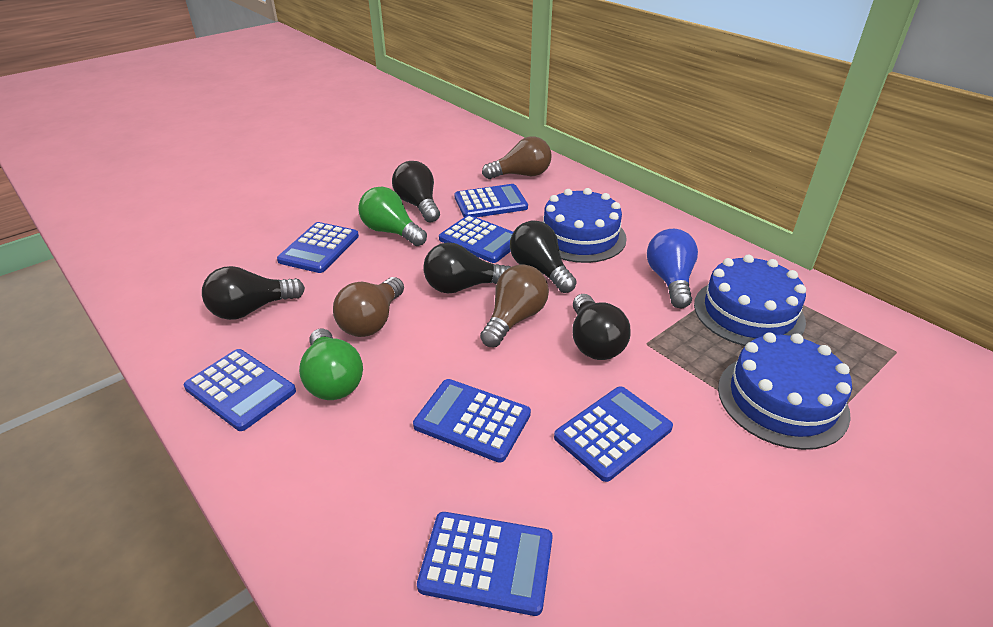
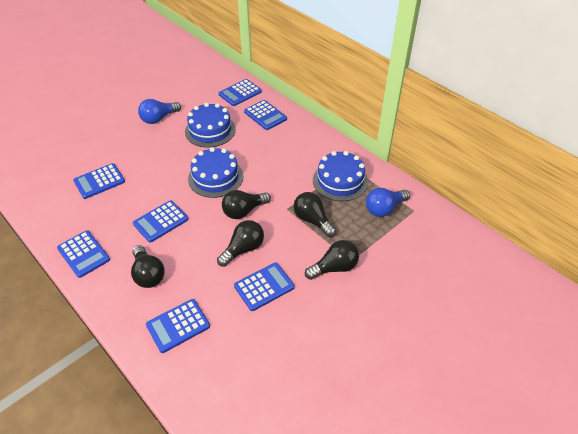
blue light bulb: 1 -> 2
brown light bulb: 3 -> 0
green light bulb: 2 -> 0

